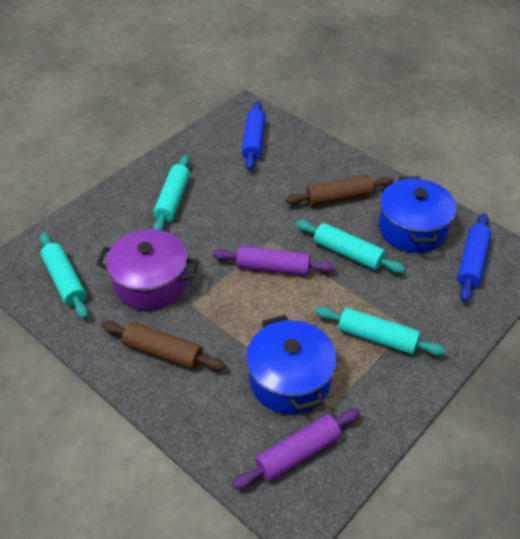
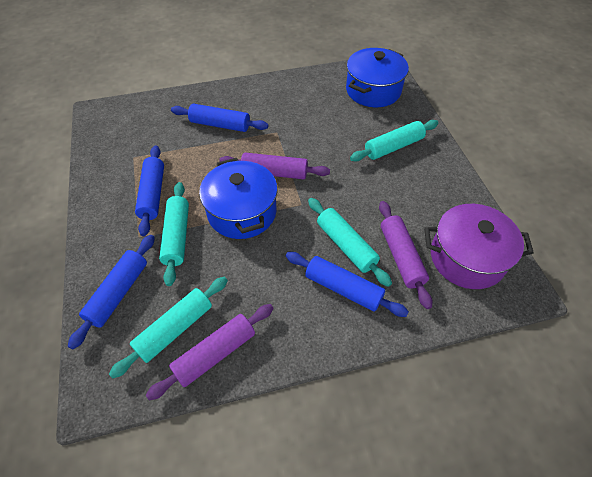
blue rolling pin: 2 -> 4
brown rolling pin: 2 -> 0
purple rolling pin: 2 -> 3

